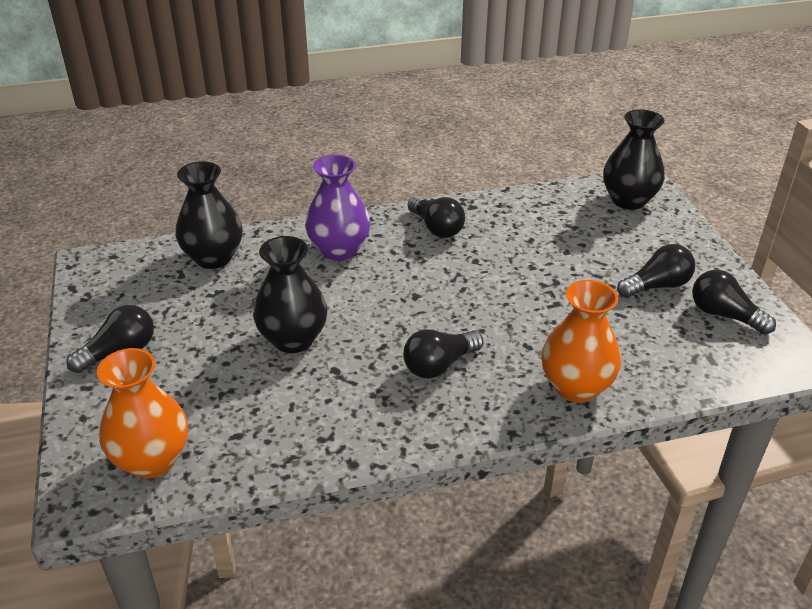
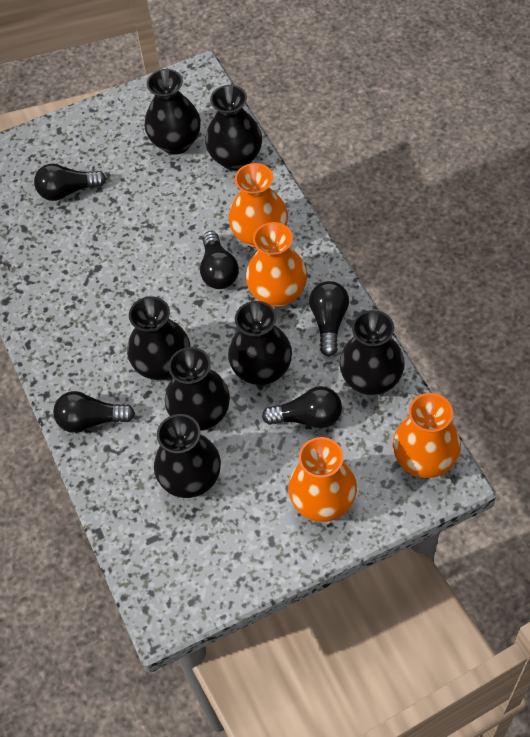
black vase: 3 -> 7
orange vase: 2 -> 4
purple vase: 1 -> 0

